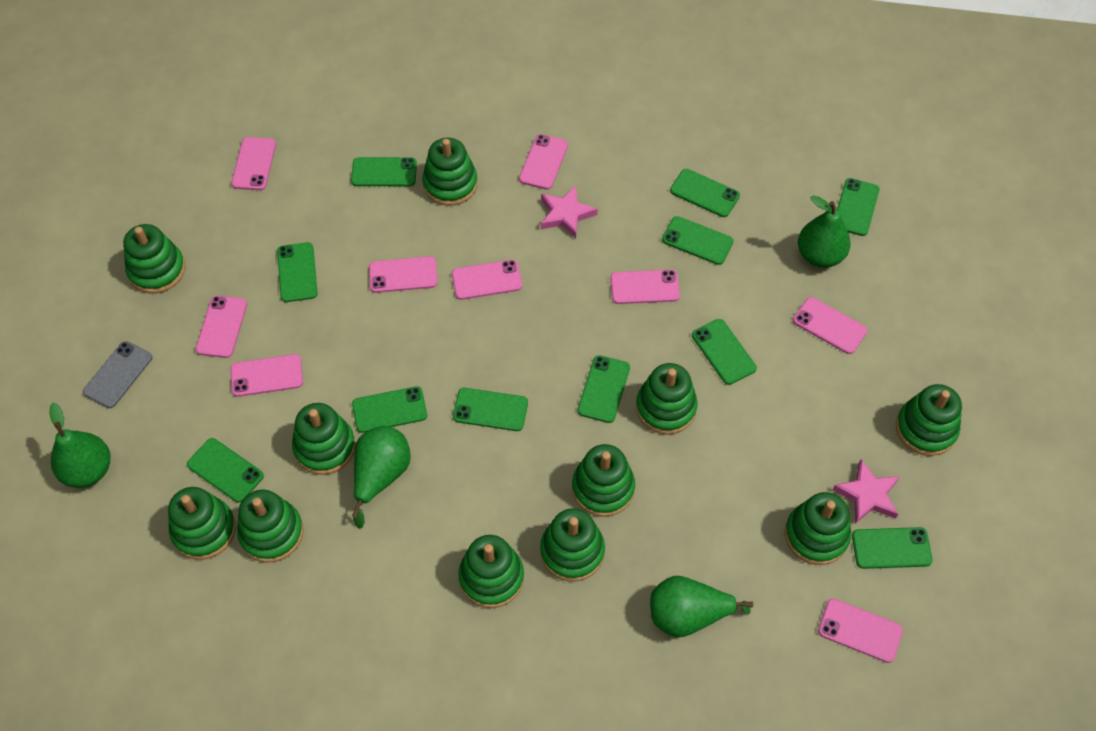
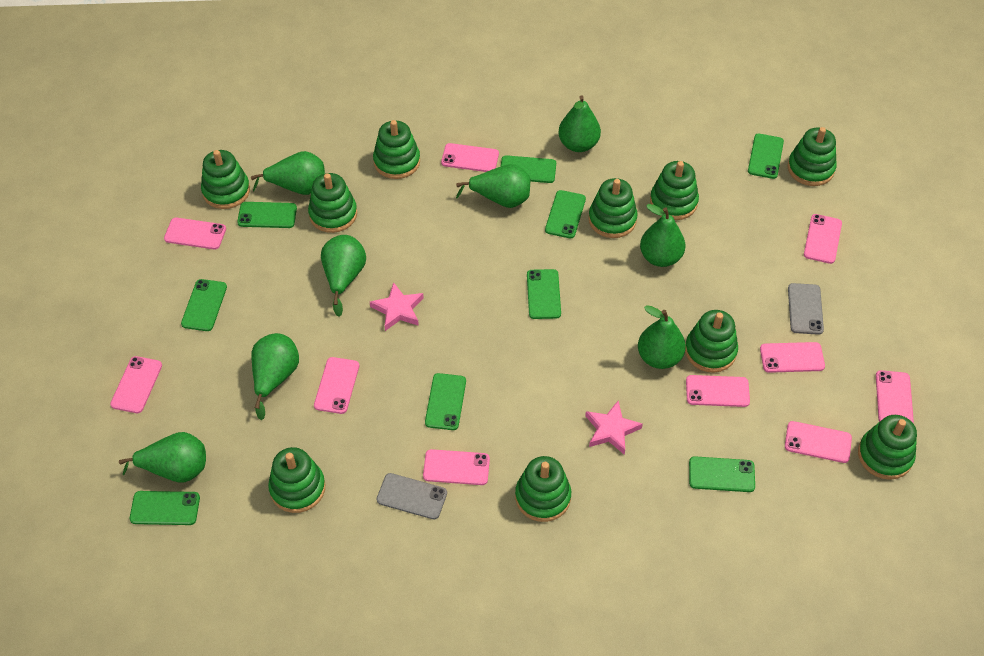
green pear: 4 -> 8
green phone: 11 -> 9
green stacking toy: 11 -> 10
grey phone: 1 -> 2
pink phone: 9 -> 10

